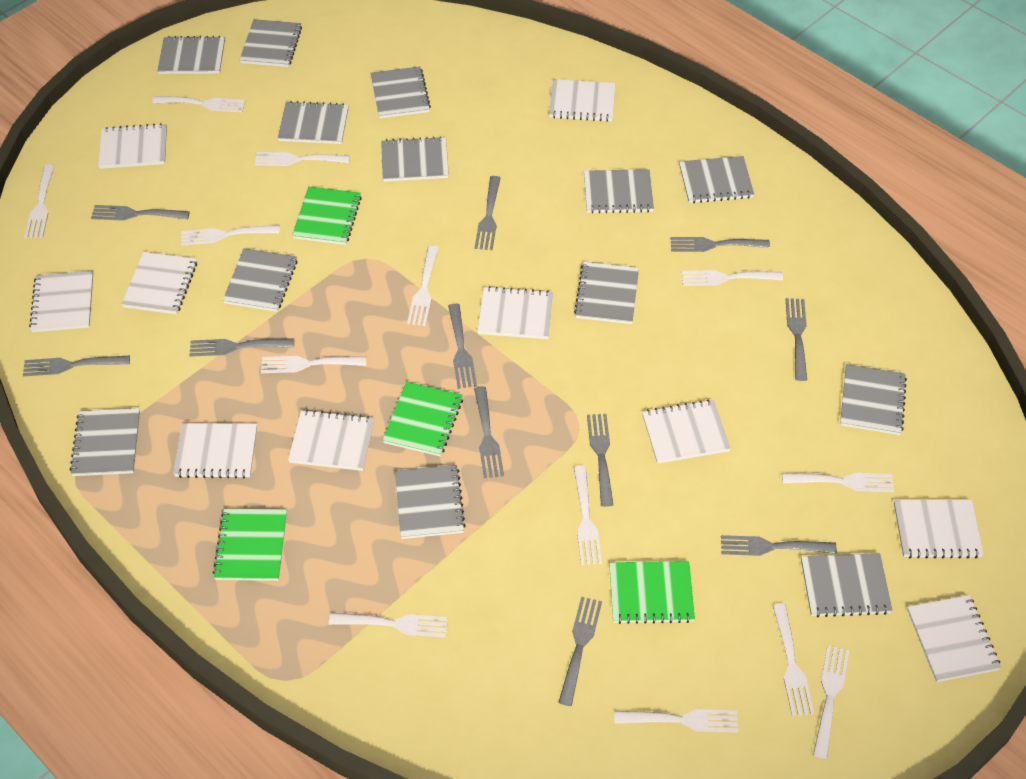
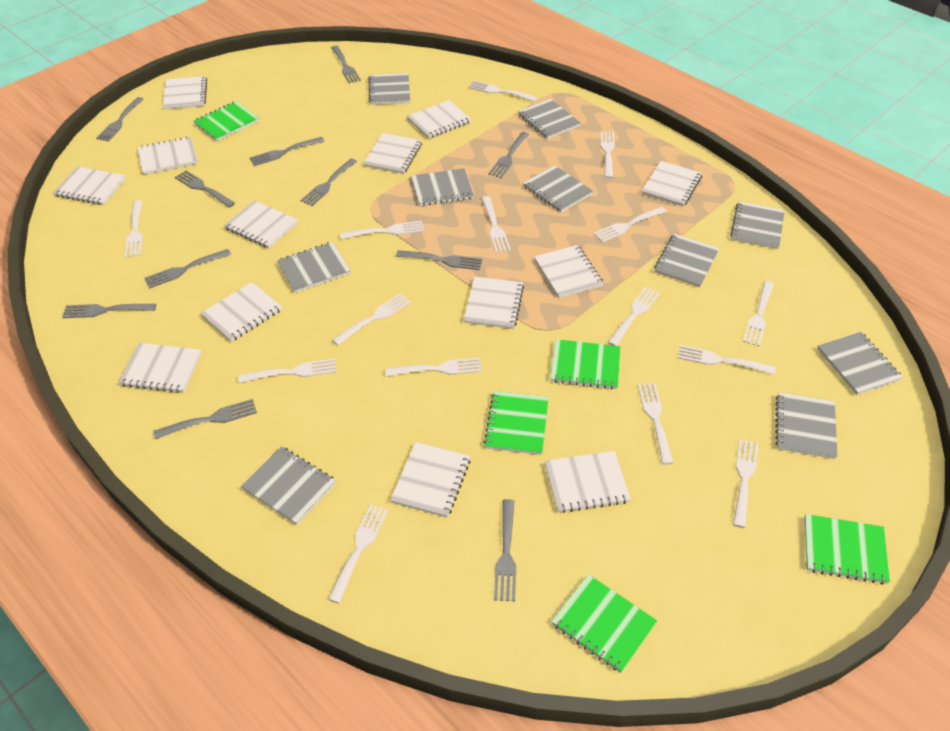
green notebook: 4 -> 5
grey notebook: 13 -> 10
white fork: 13 -> 15
white notebook: 10 -> 13

